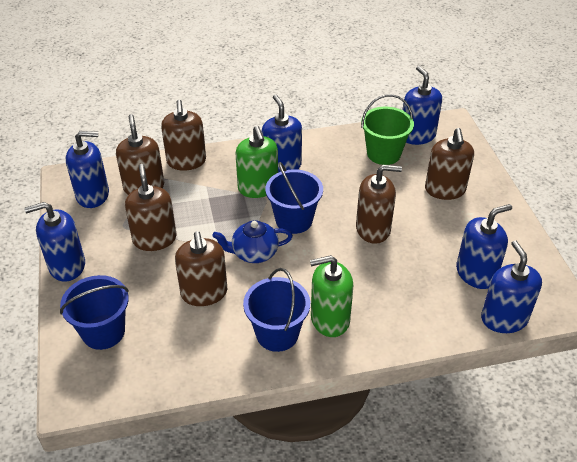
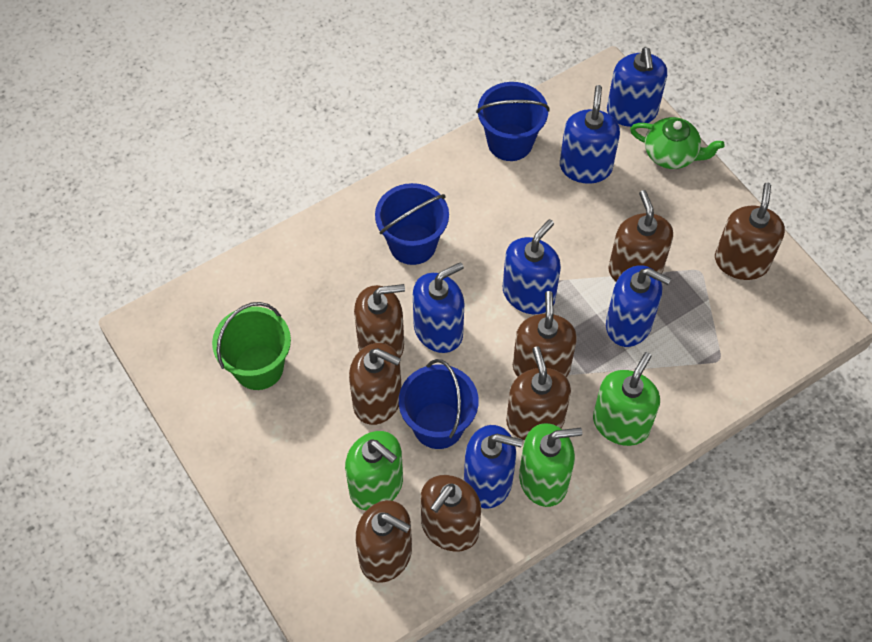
blue teapot: 1 -> 0
brown soap dispenser: 6 -> 8
green soap dispenser: 2 -> 3
green teapot: 0 -> 1

